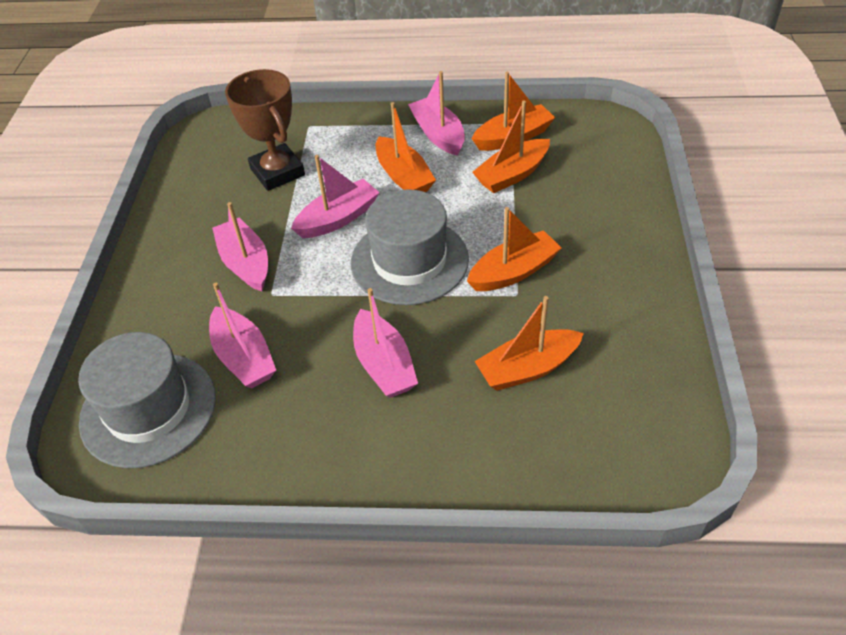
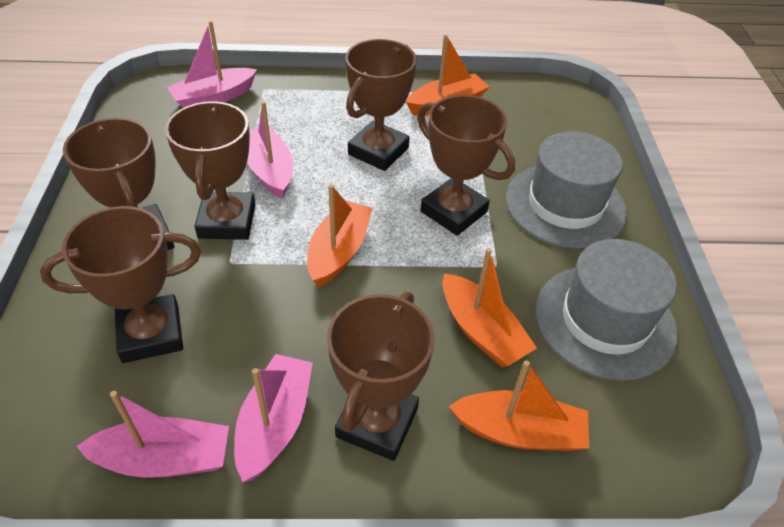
brown trophy: 1 -> 6
orange boat: 5 -> 4
pink boat: 5 -> 4

